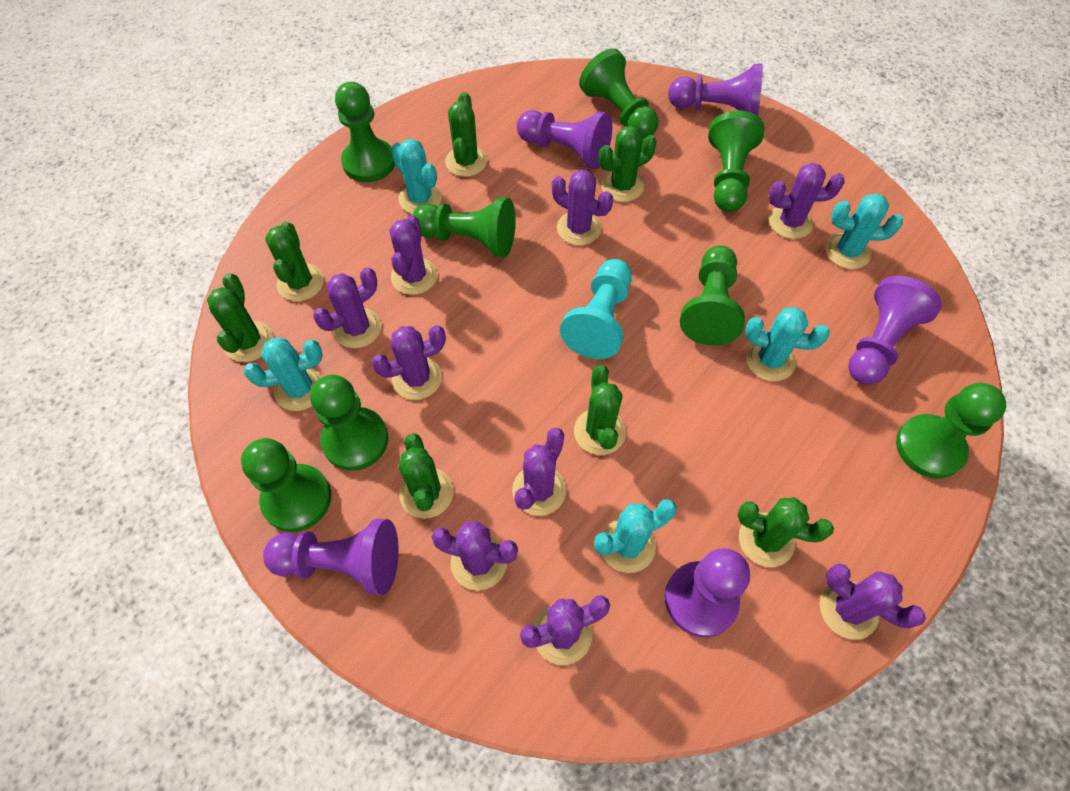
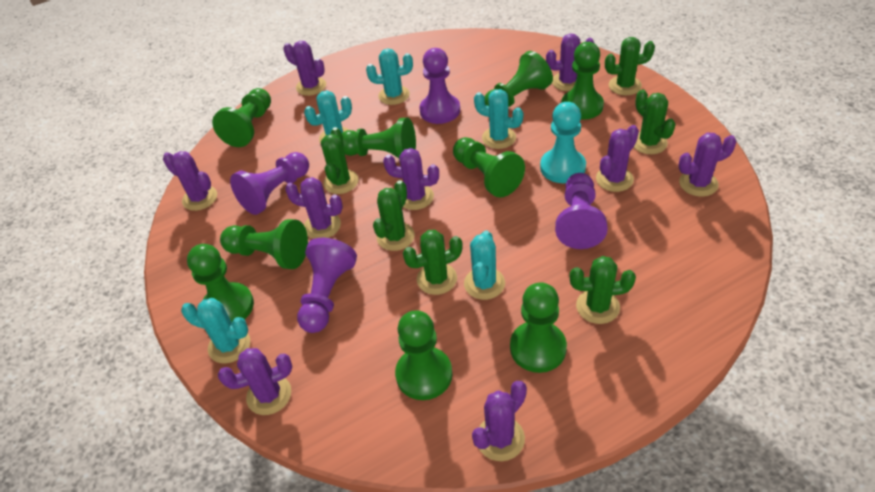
green cactus: 7 -> 6
green pawn: 8 -> 9
purple pawn: 5 -> 4

